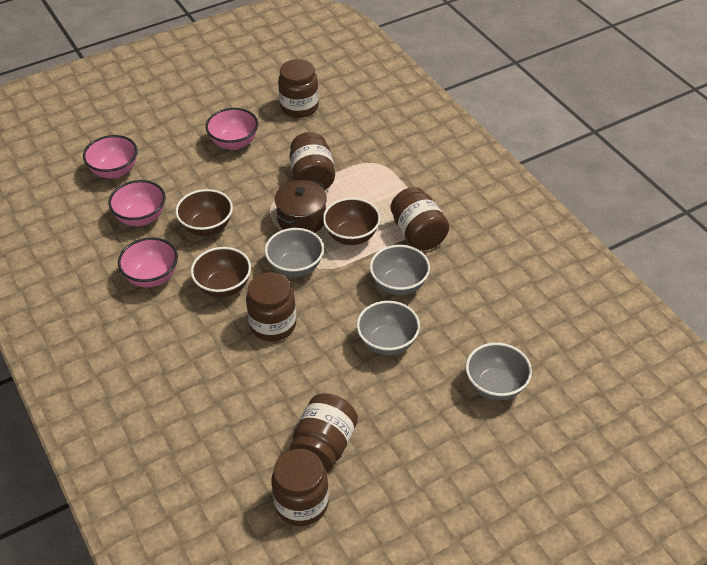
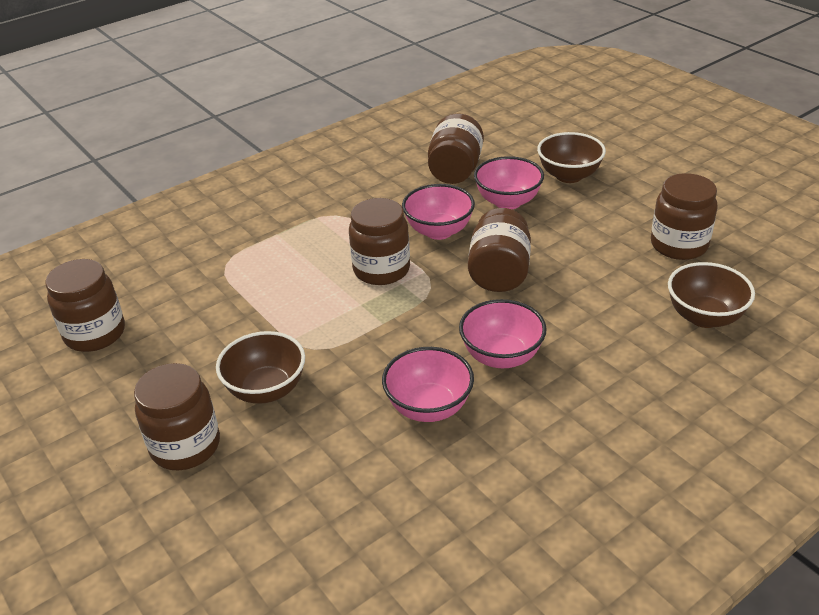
brown pot: 1 -> 0
grey bowl: 4 -> 0

